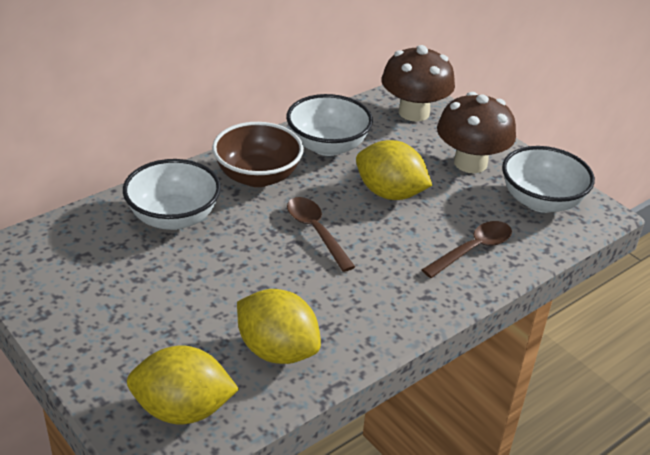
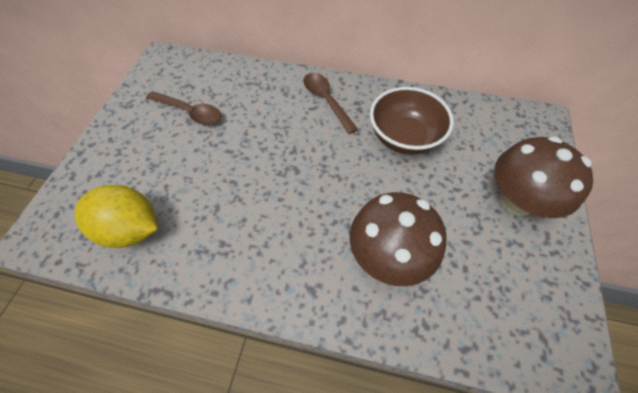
white bowl: 3 -> 0
yellow lemon: 3 -> 1

